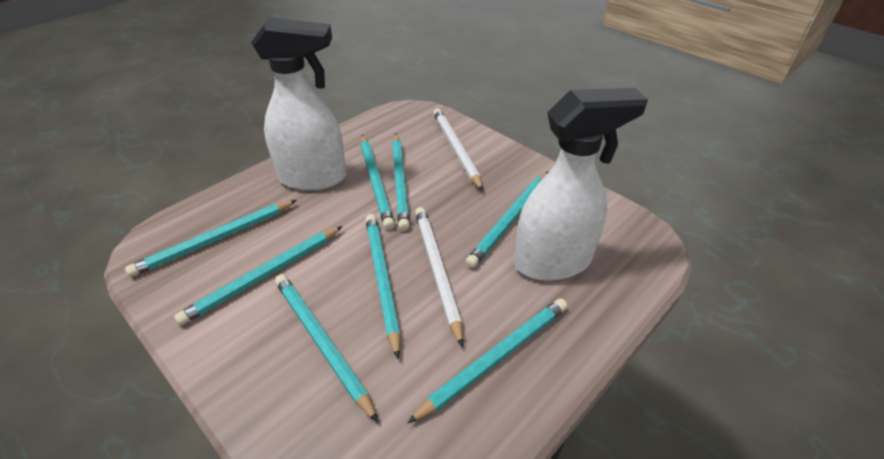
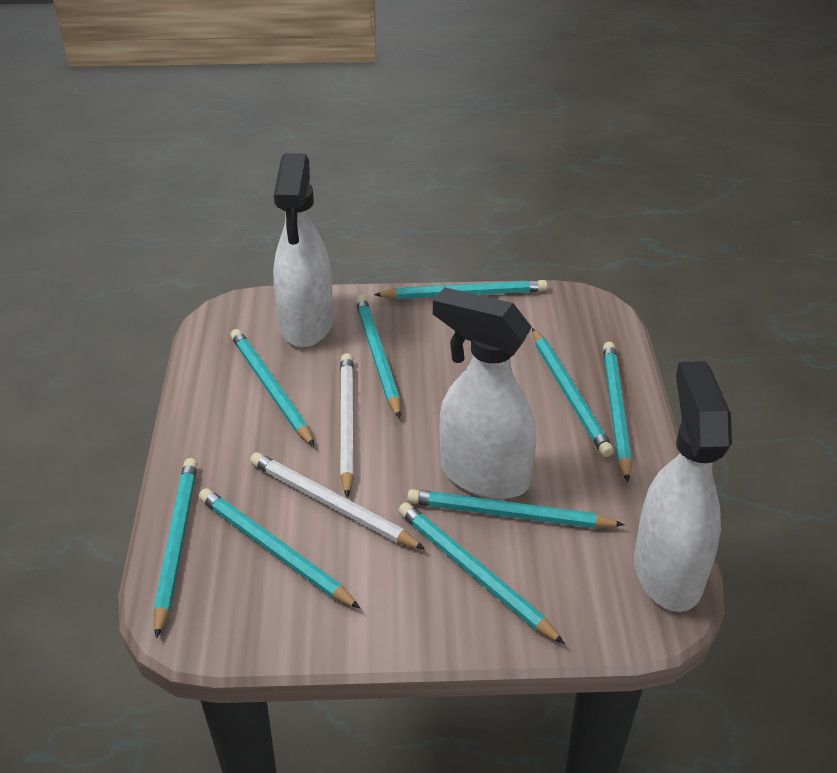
turquoise pencil: 8 -> 9
white spray bottle: 2 -> 3

